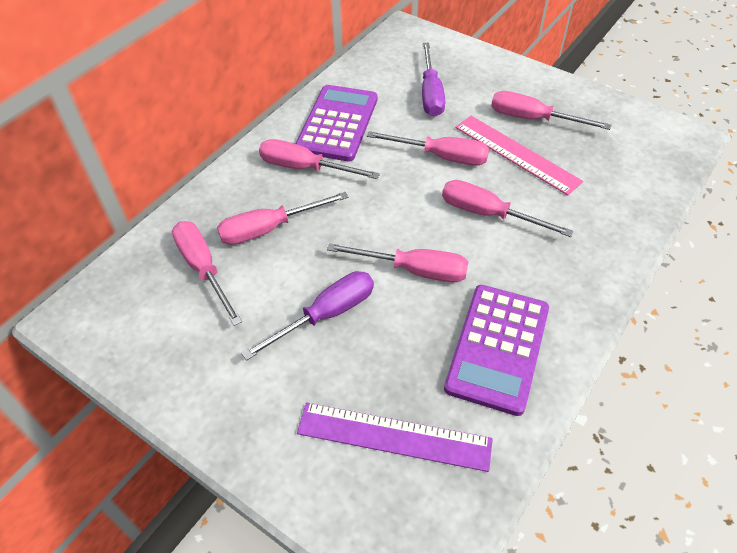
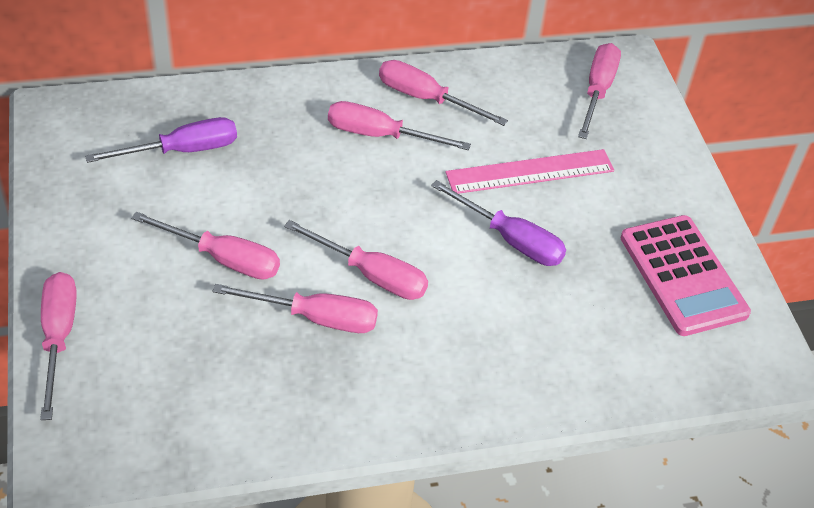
pink calculator: 0 -> 1
purple calculator: 2 -> 0
purple ruler: 1 -> 0

